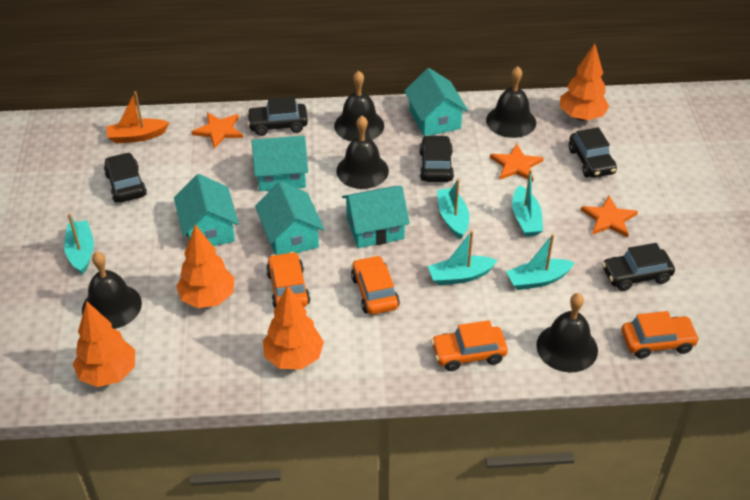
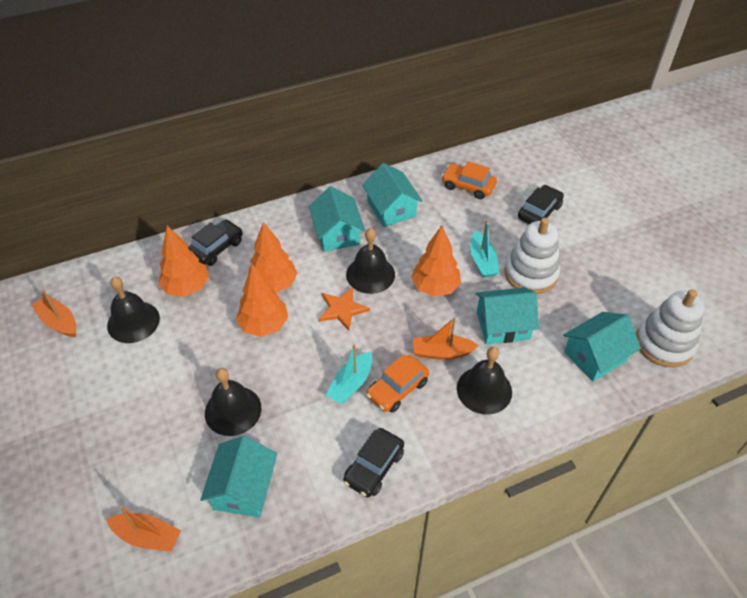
black bell: 5 -> 4
black car: 5 -> 3
orange boat: 1 -> 3
orange car: 4 -> 2
orange star: 3 -> 1
turquoise boat: 5 -> 2
white stacking toy: 0 -> 2

